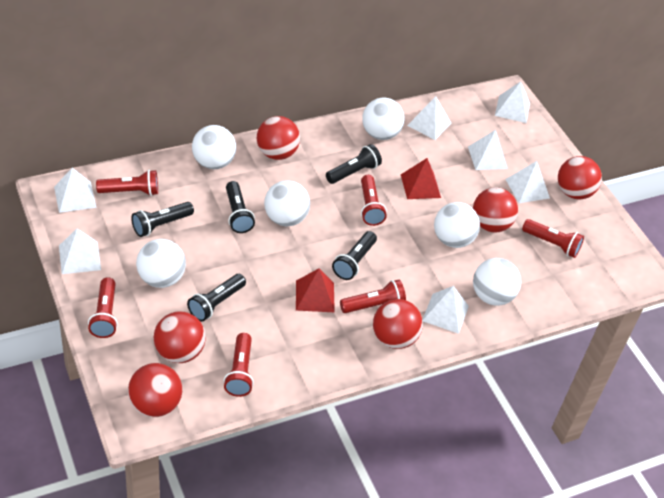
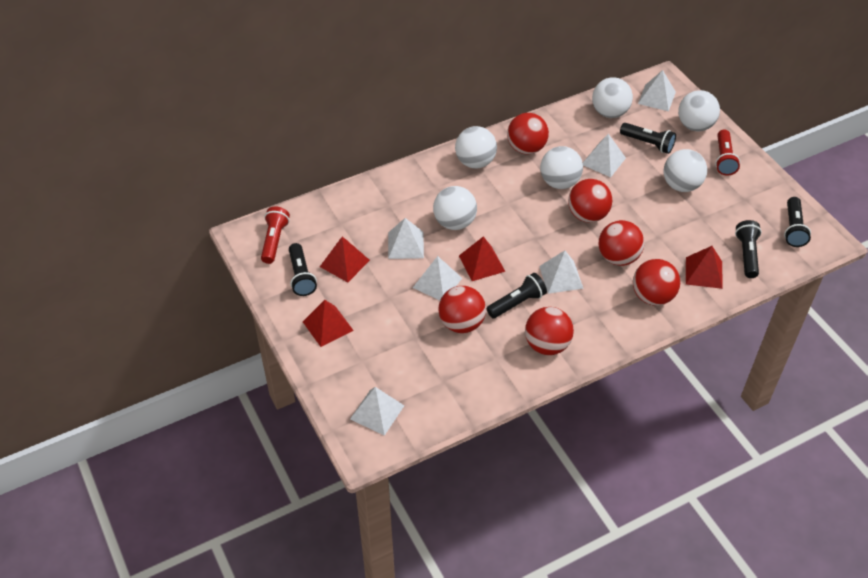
red flashlight: 6 -> 2
red pyramid: 2 -> 4
white pyramid: 7 -> 6

